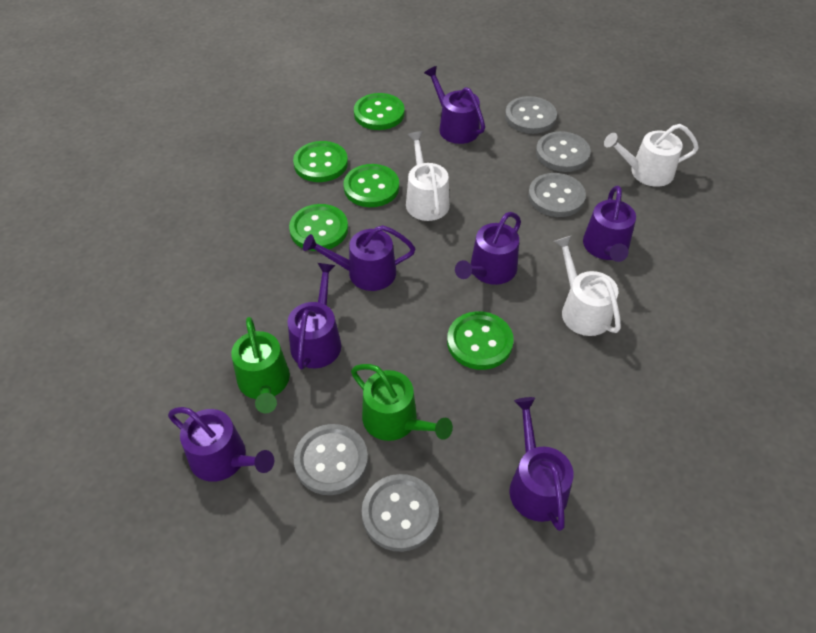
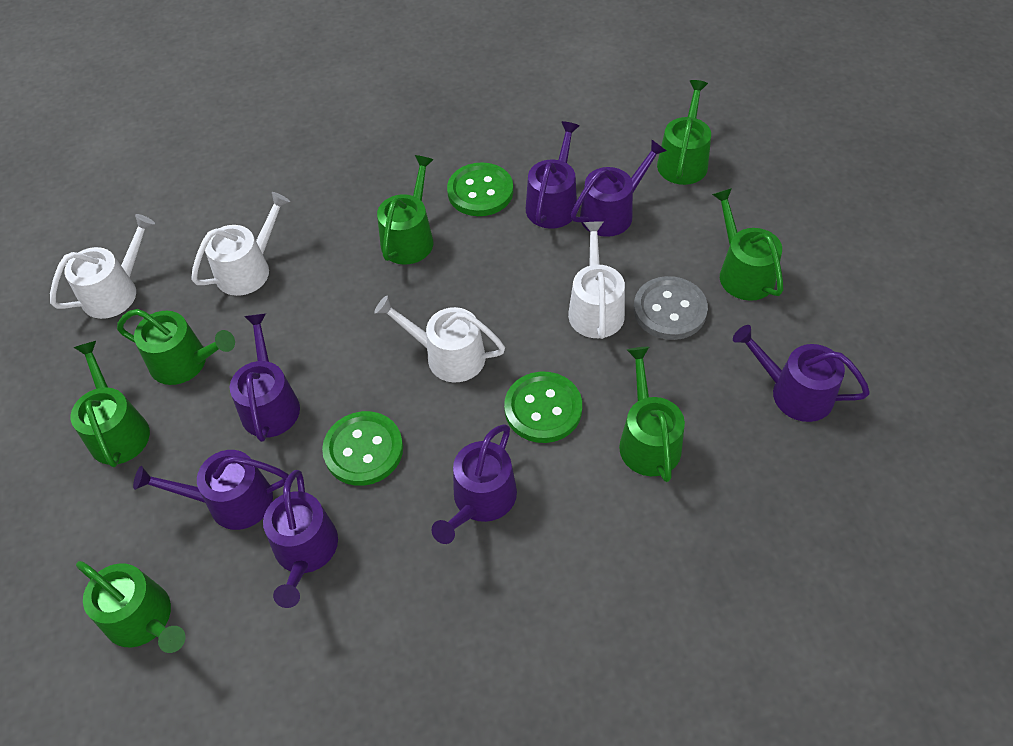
green button: 5 -> 3
green watering can: 2 -> 7
grey button: 5 -> 1
white watering can: 3 -> 4

